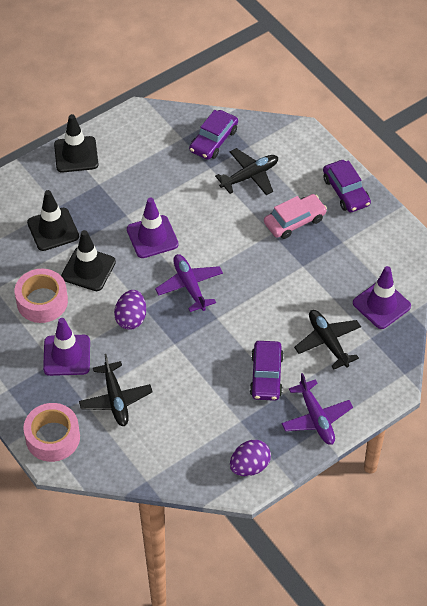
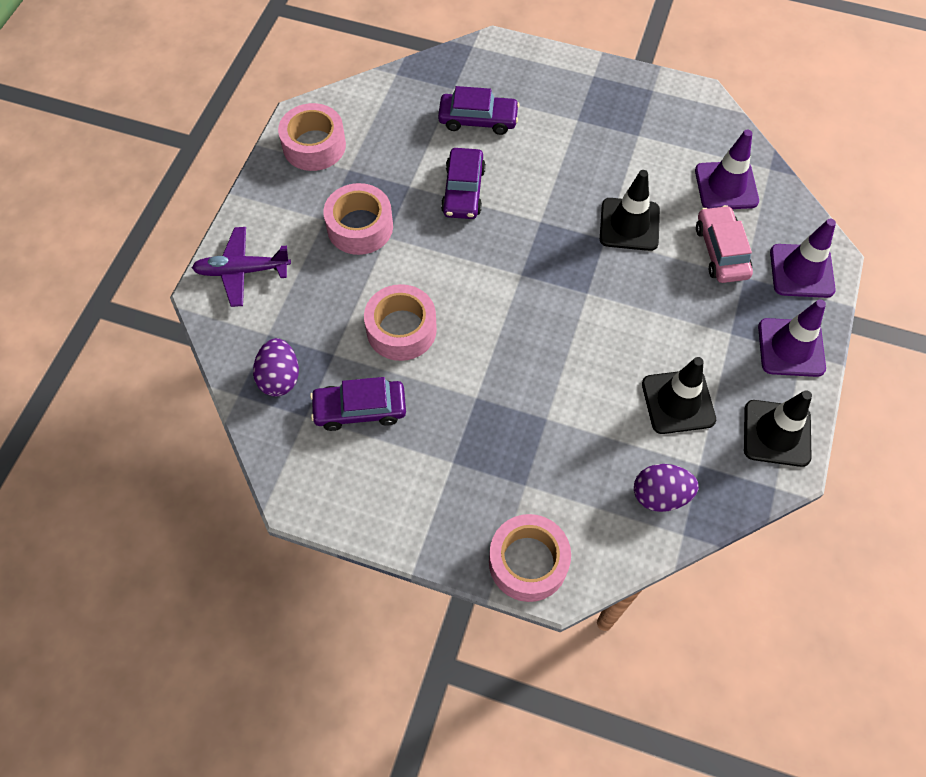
black plane: 3 -> 0
pink tape: 2 -> 4
purple plane: 2 -> 1

